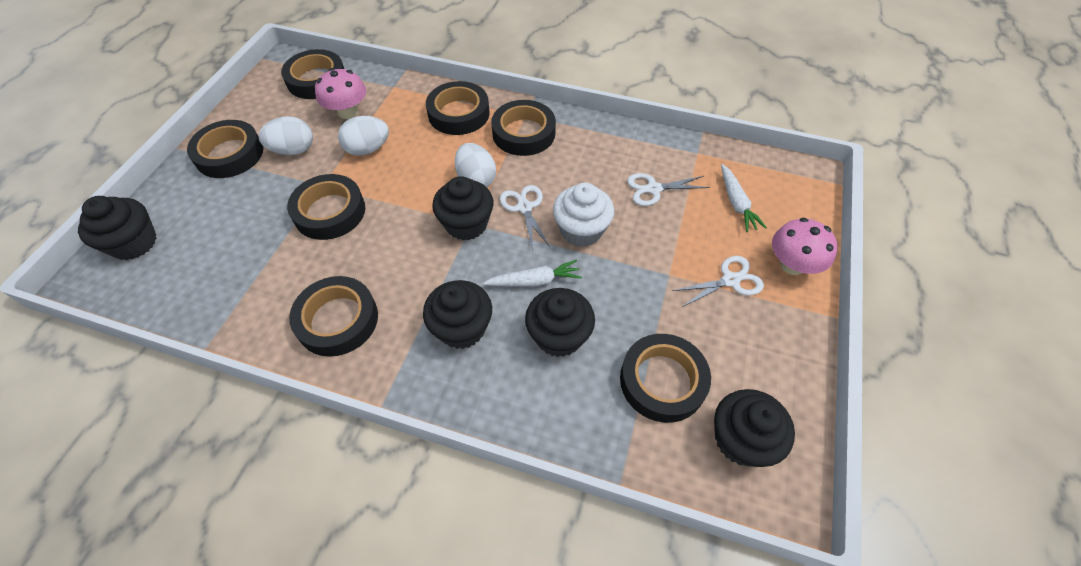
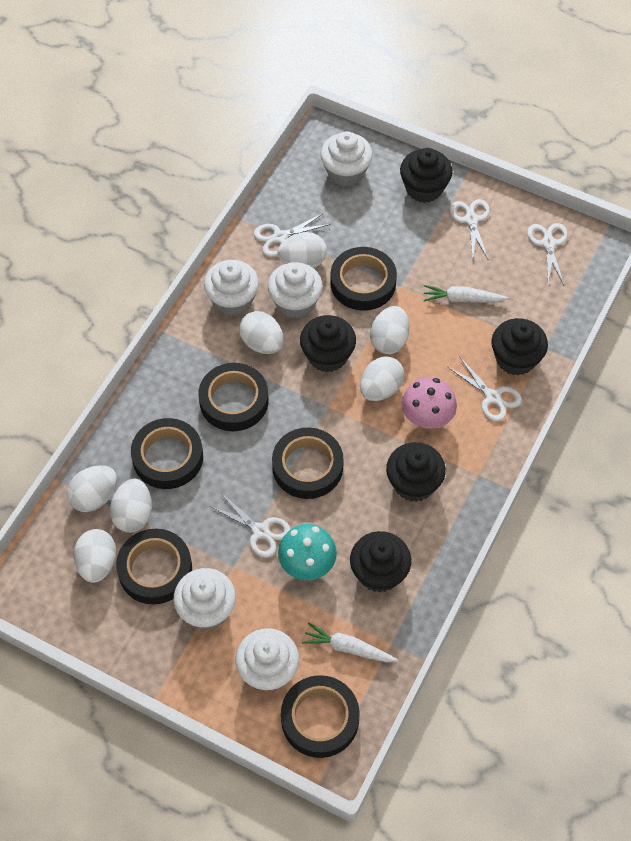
black tape: 7 -> 6
pink mushroom: 2 -> 1
turquoise mushroom: 0 -> 1
white cupcake: 1 -> 5
white egg: 3 -> 7
white scissors: 3 -> 5

